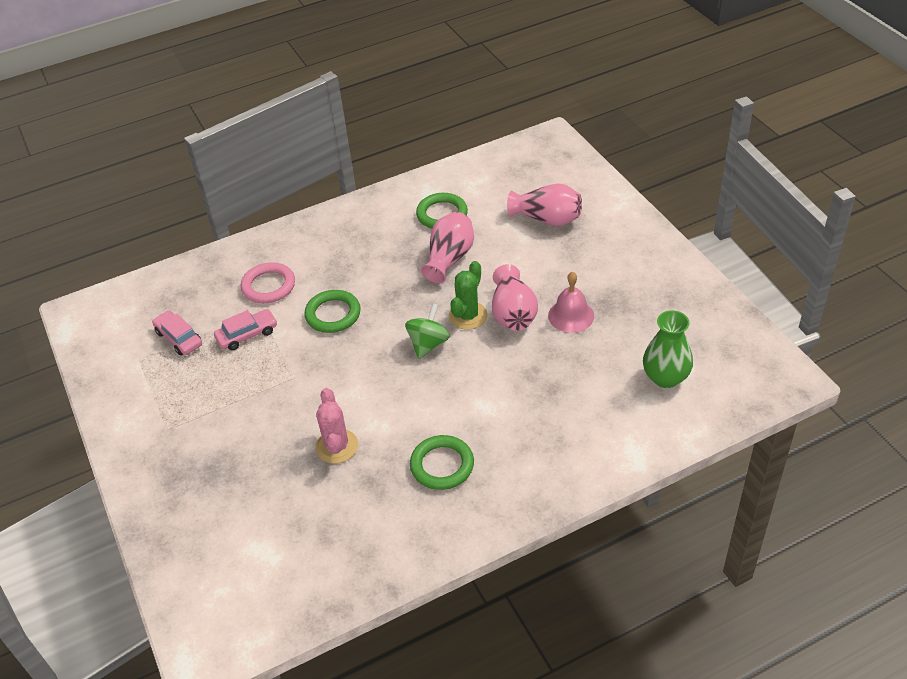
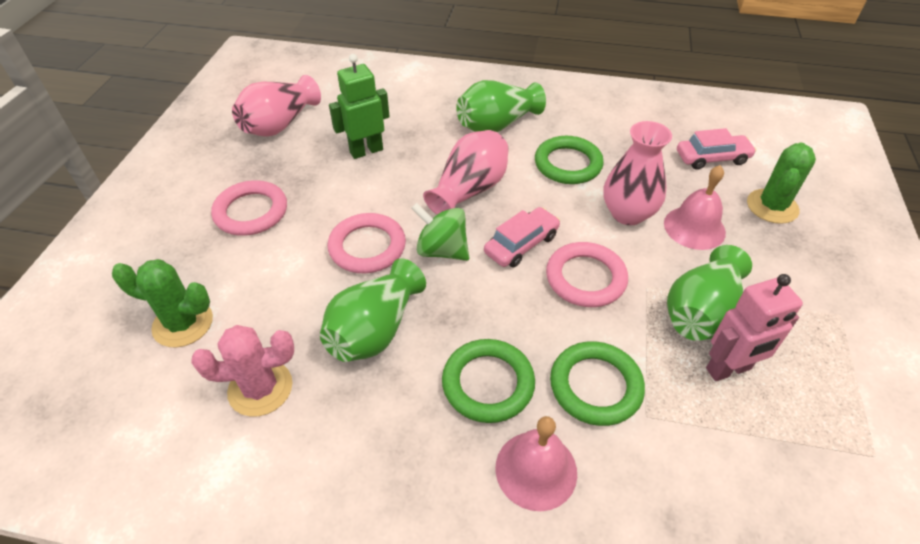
green cactus: 1 -> 2
green robot: 0 -> 1
green vase: 1 -> 3
pink bell: 1 -> 2
pink ring: 1 -> 3
pink robot: 0 -> 1

